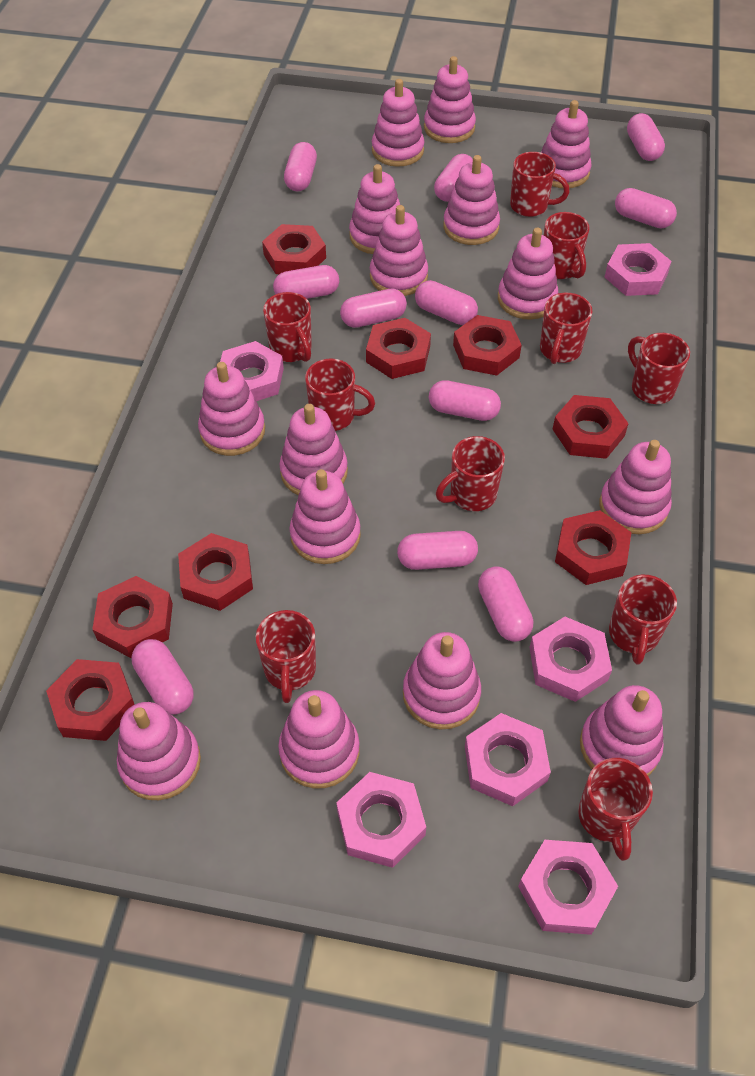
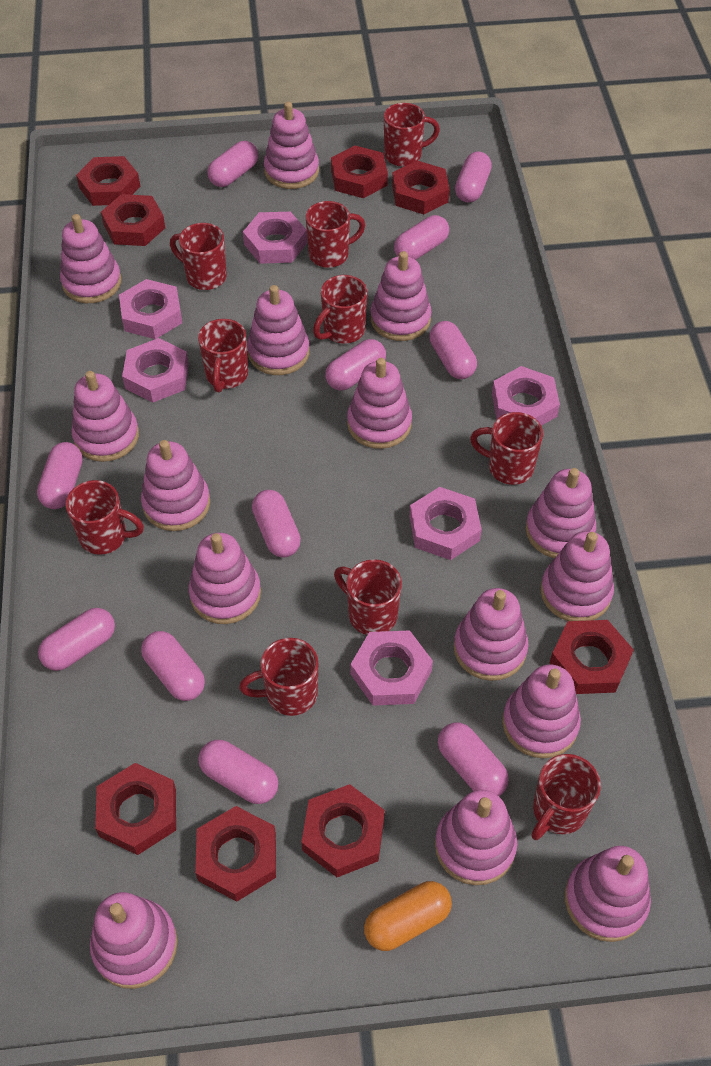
orange capsule: 0 -> 1

